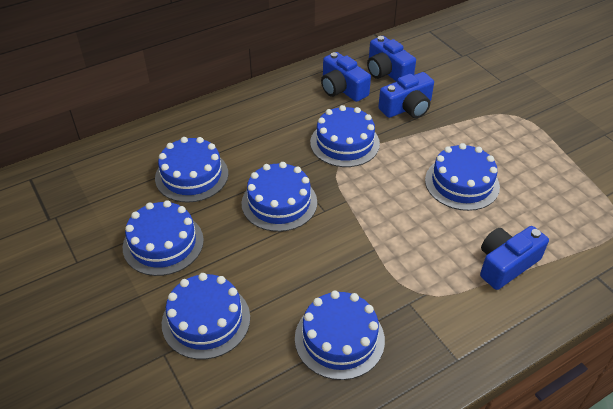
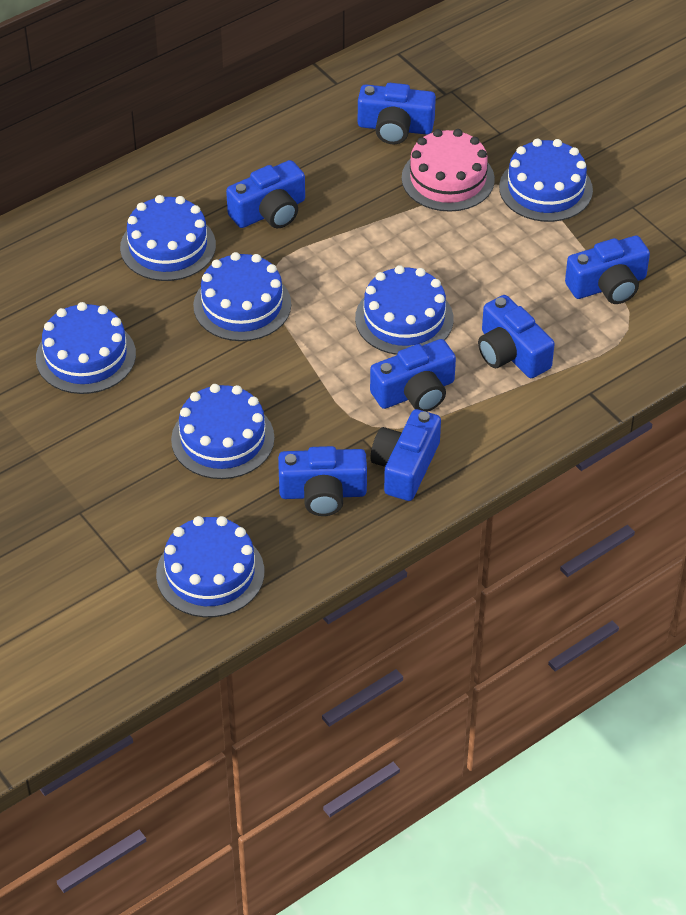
blue camera: 4 -> 7
pink cake: 0 -> 1

